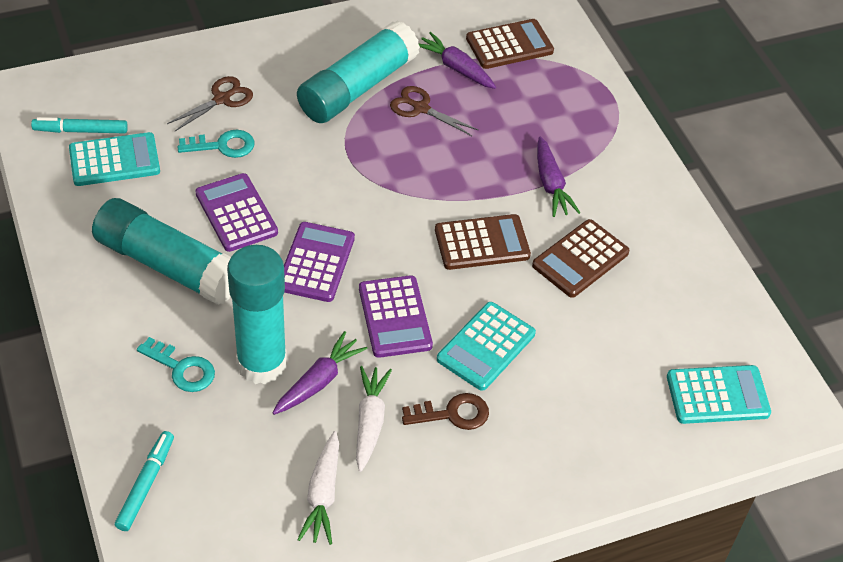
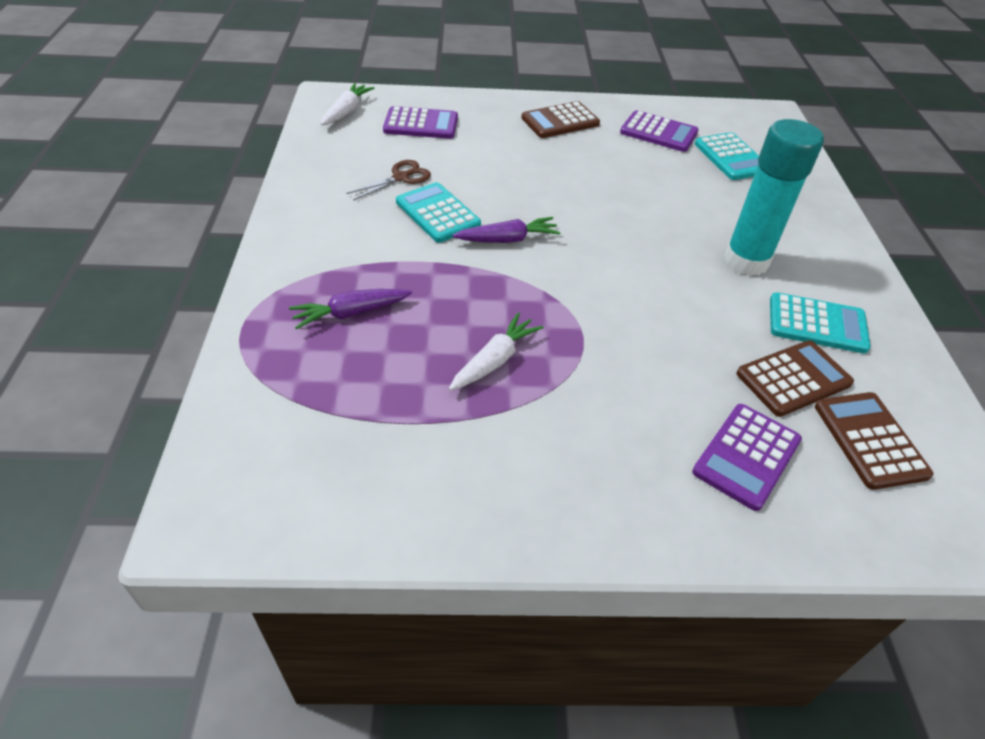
brown key: 1 -> 0
brown scissors: 2 -> 1
purple carrot: 3 -> 2
turquoise glue stick: 3 -> 1
turquoise key: 2 -> 0
turquoise marker: 2 -> 0

